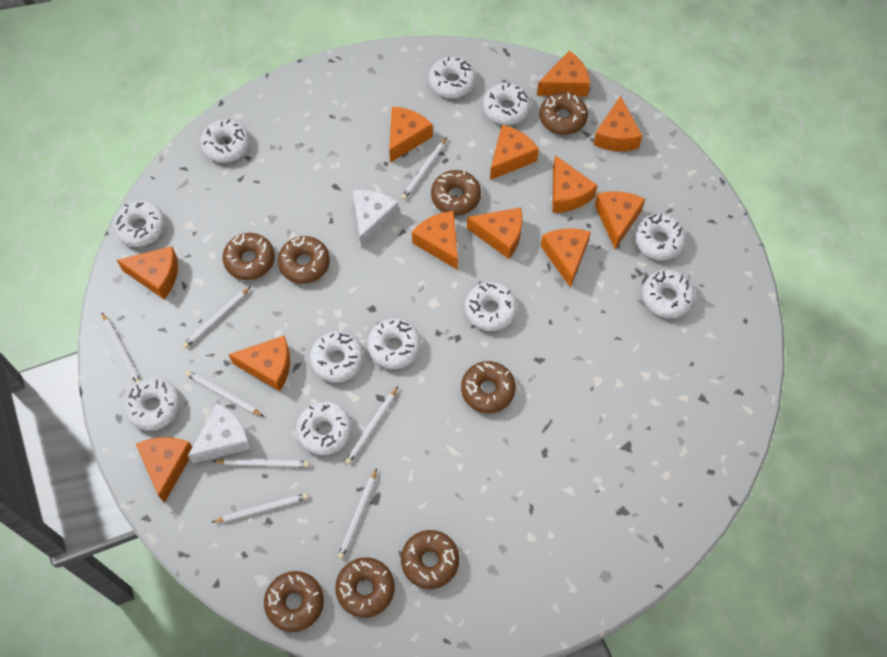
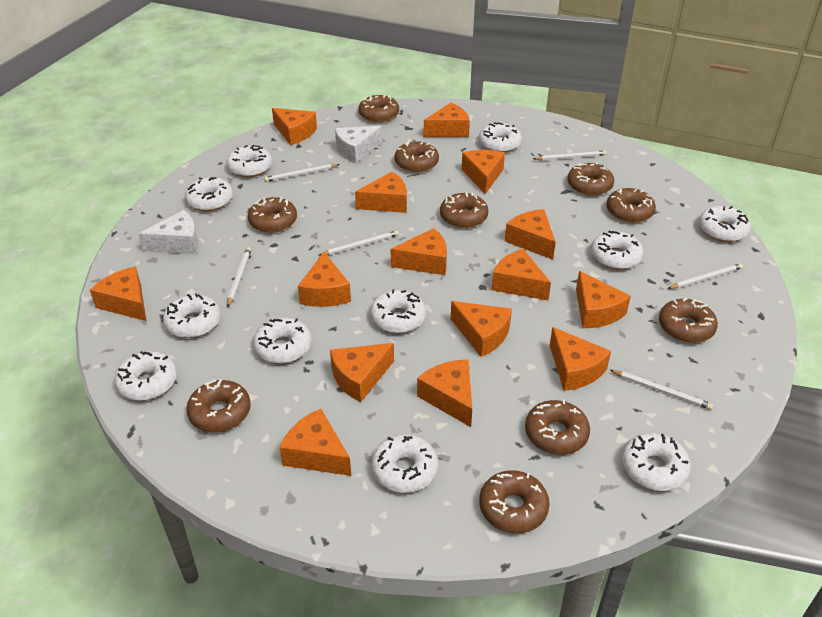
brown donut: 8 -> 10
orange cheese: 12 -> 15
white pencil: 8 -> 6

